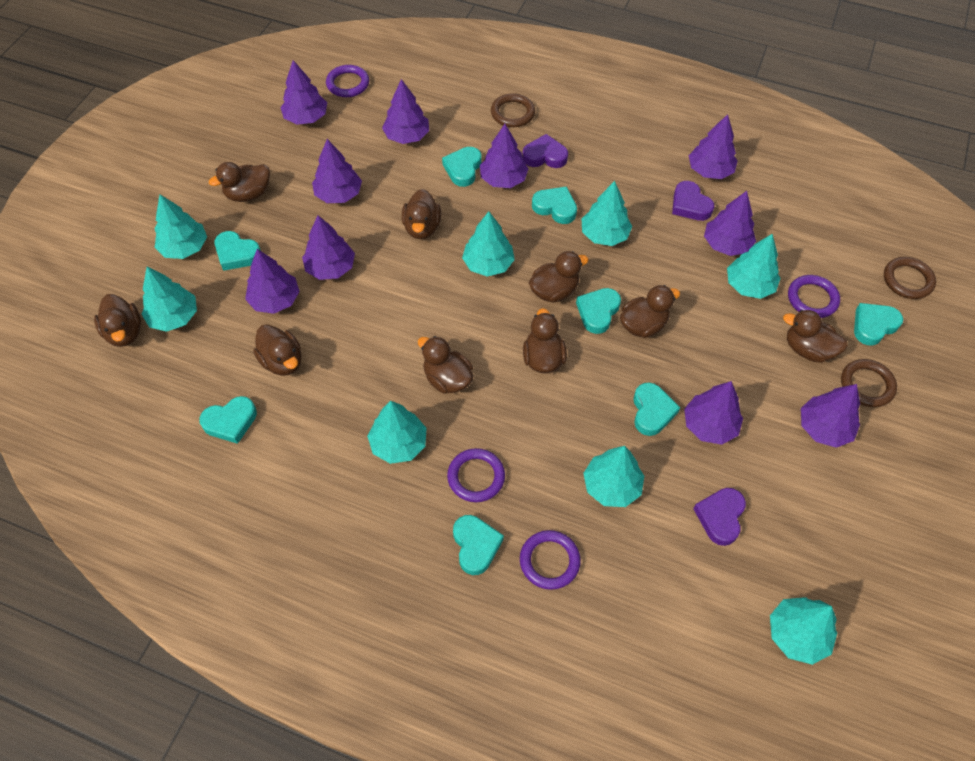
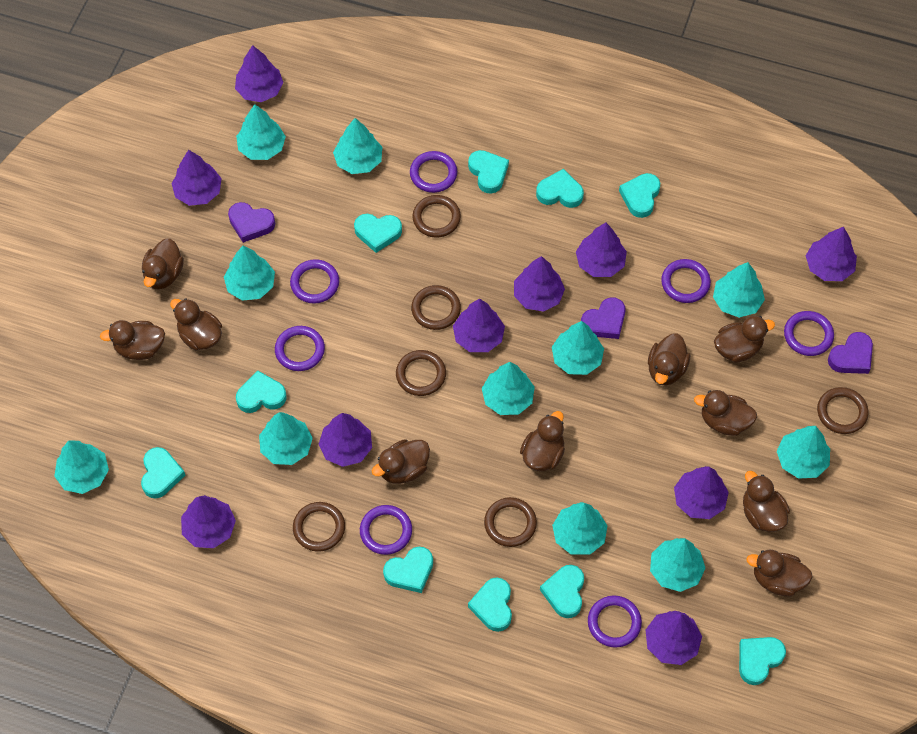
brown duck: 9 -> 10
brown ring: 3 -> 6
purple ring: 4 -> 7
turquoise heart: 8 -> 10
turquoise tree: 8 -> 11

